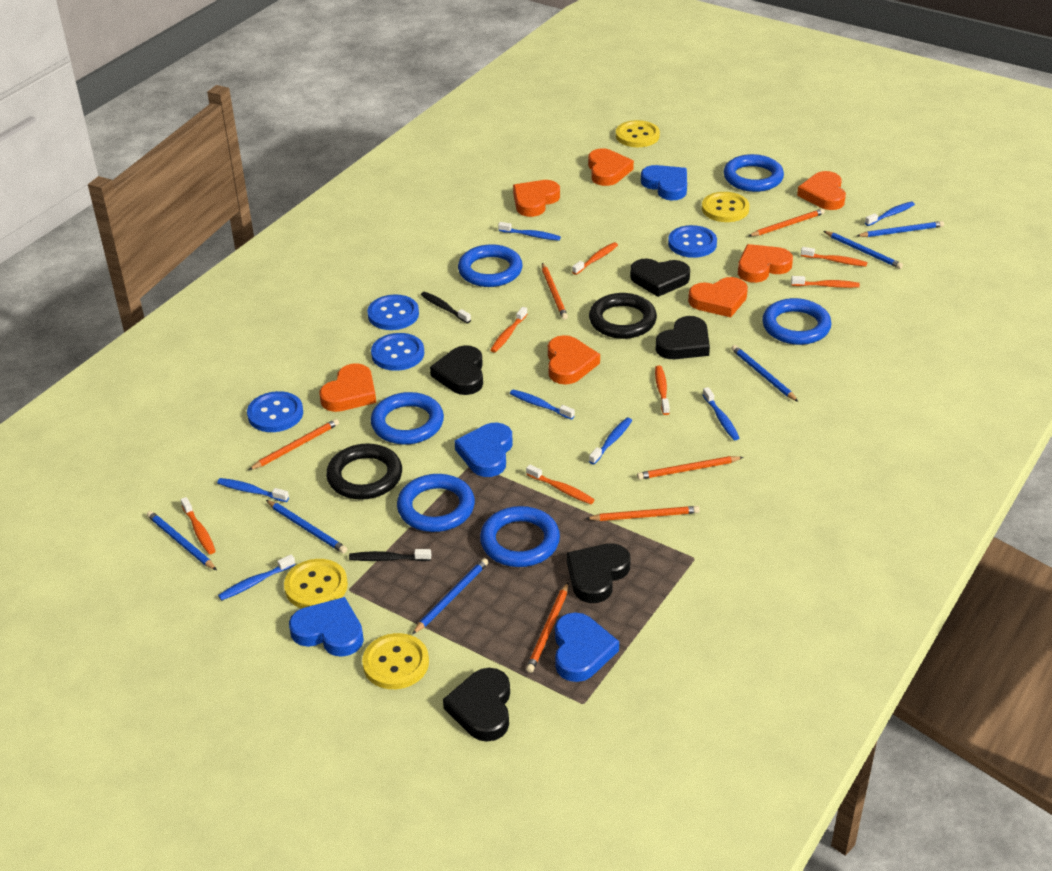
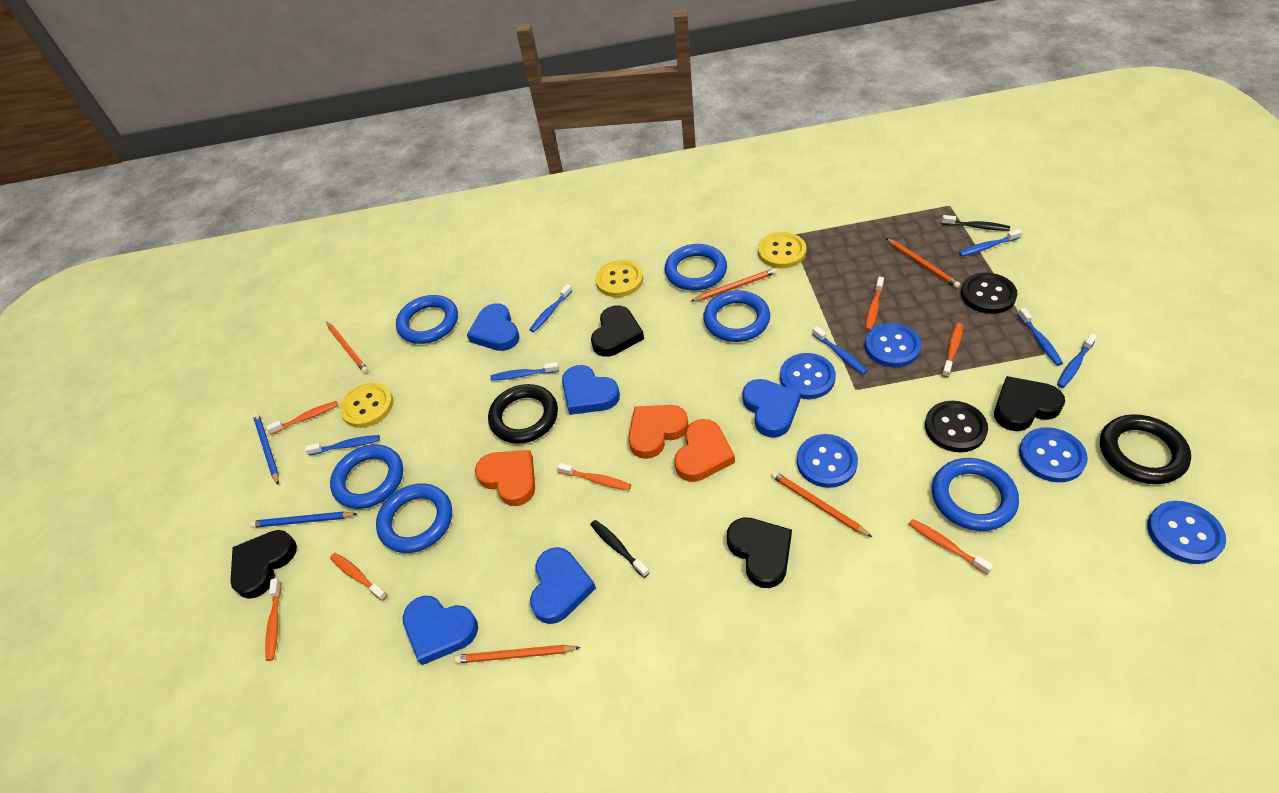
black button: 0 -> 2
black heart: 5 -> 4
blue button: 4 -> 5
blue heart: 4 -> 5
blue pencil: 6 -> 2
orange heart: 7 -> 3
orange pencil: 6 -> 5
yellow button: 4 -> 3

